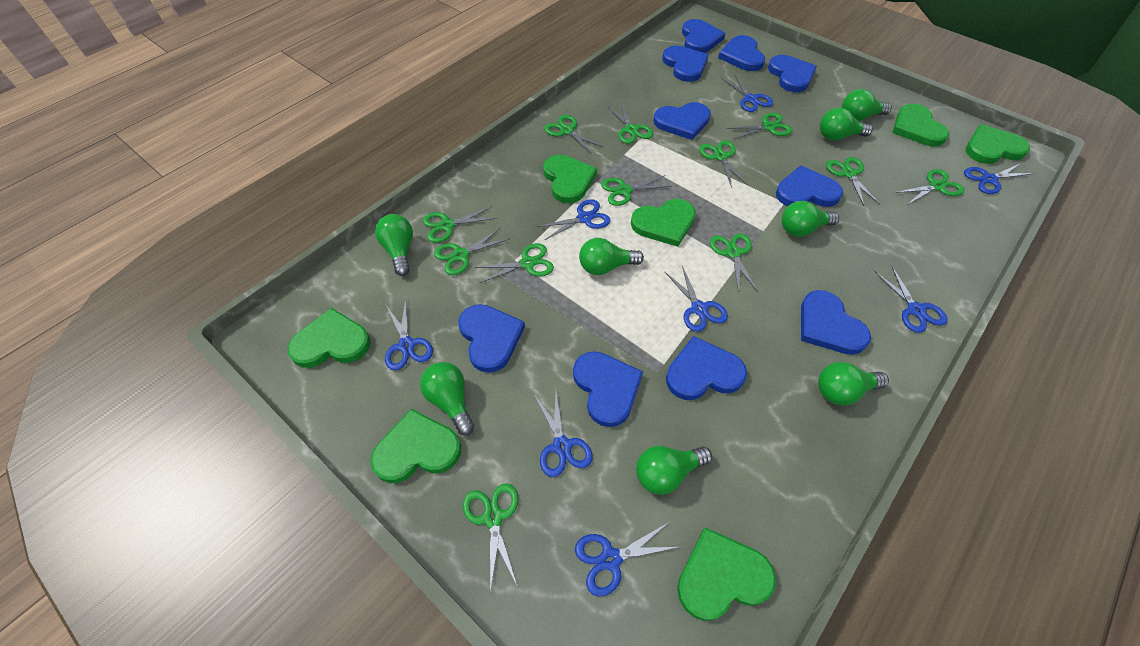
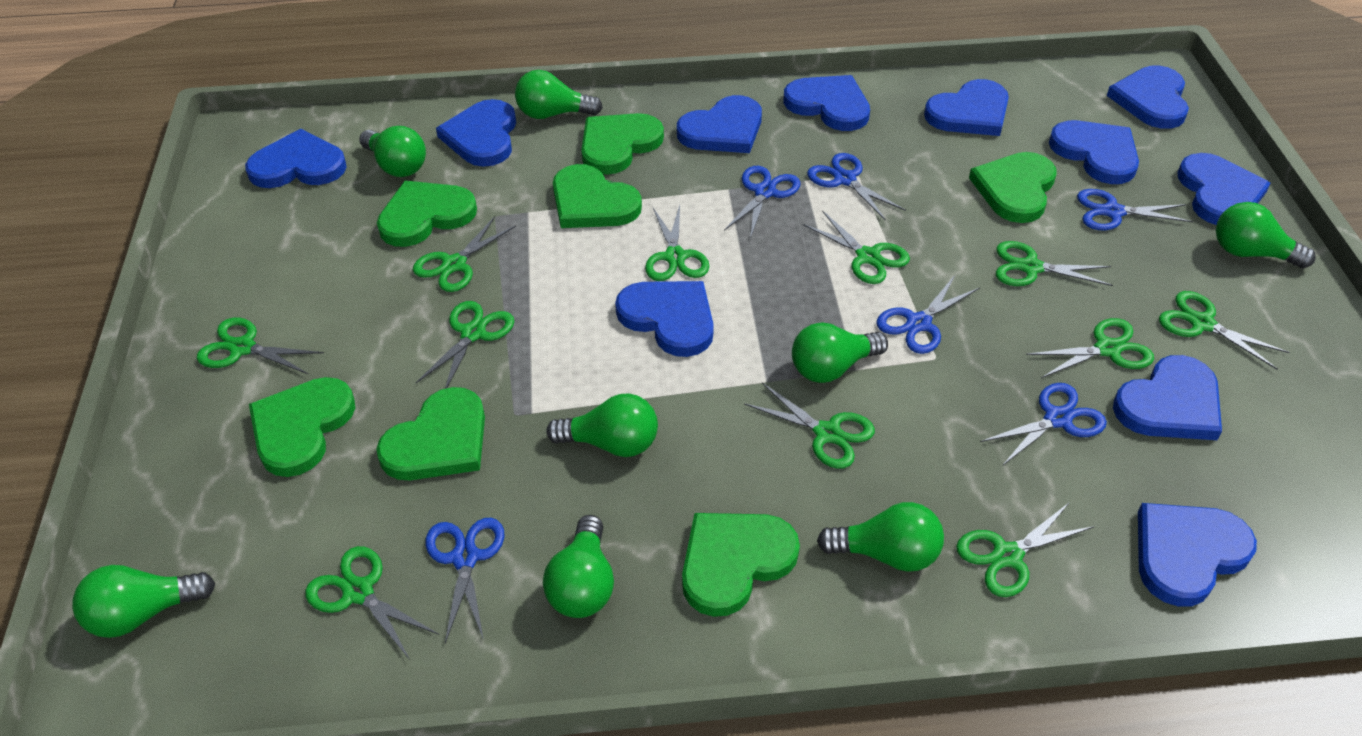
blue heart: 10 -> 11
blue scissors: 8 -> 6
green scissors: 12 -> 11

